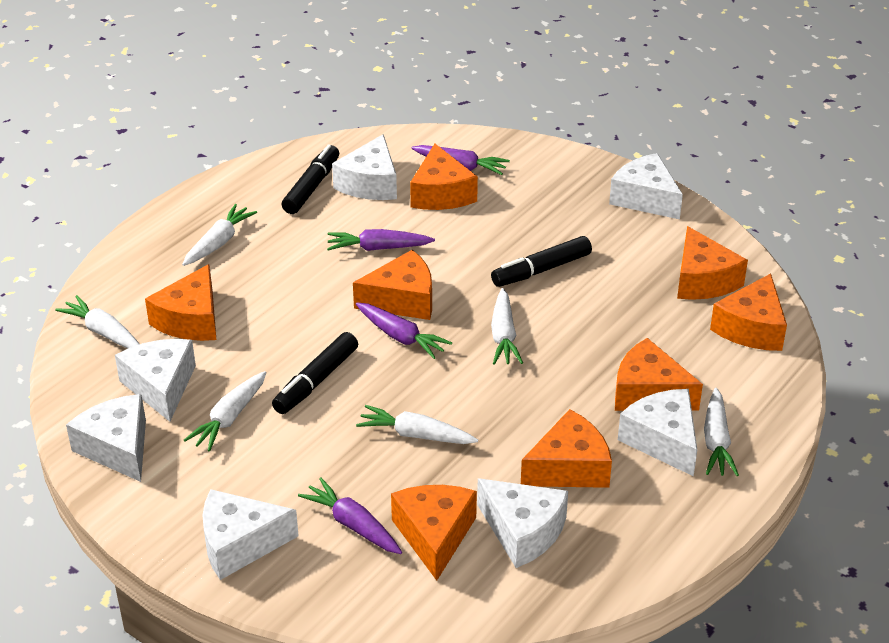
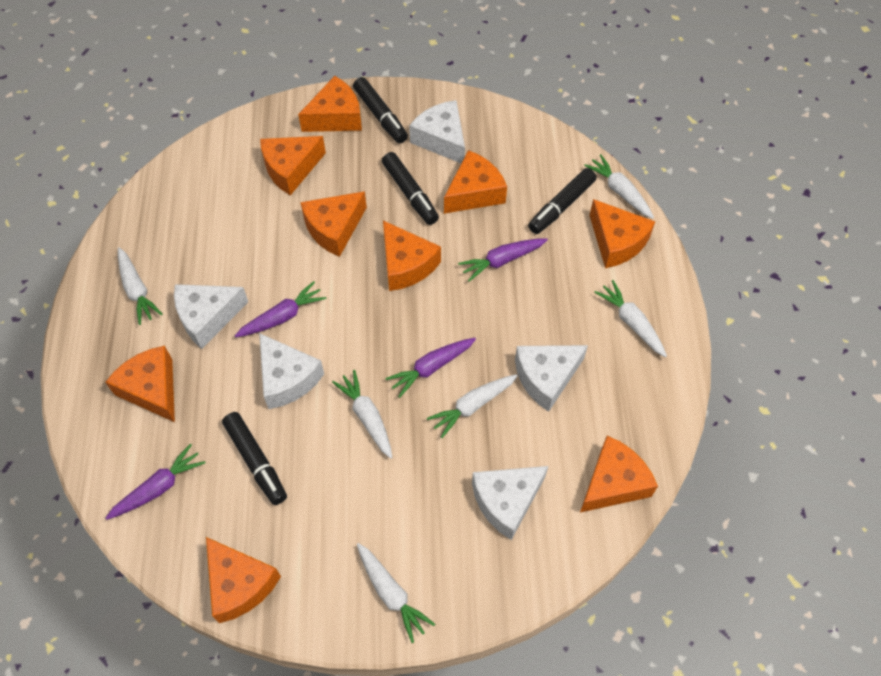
black marker: 3 -> 4
orange cheese: 8 -> 9
white cheese: 7 -> 5

